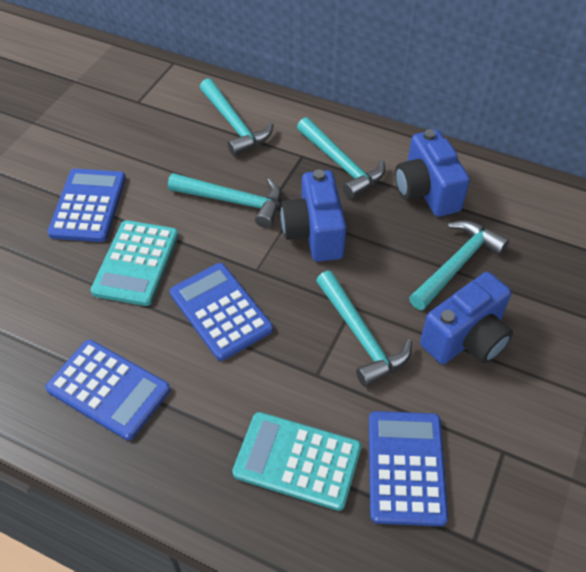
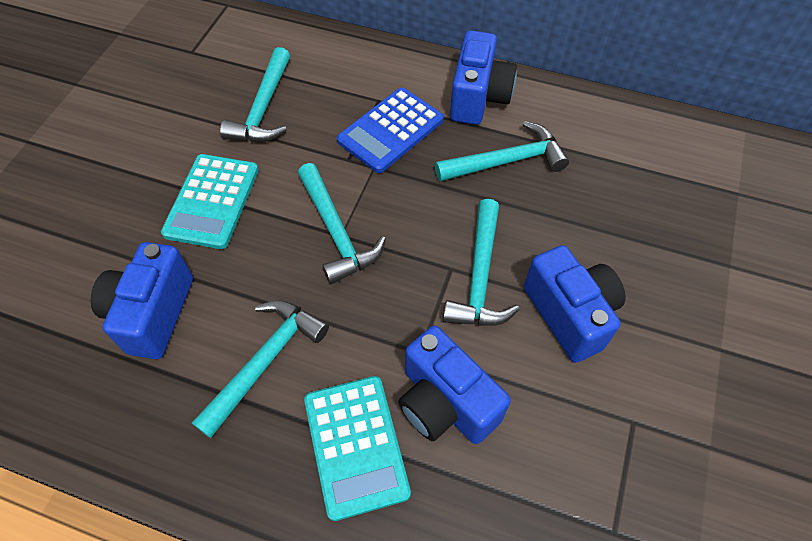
blue calculator: 4 -> 1
blue camera: 3 -> 4

